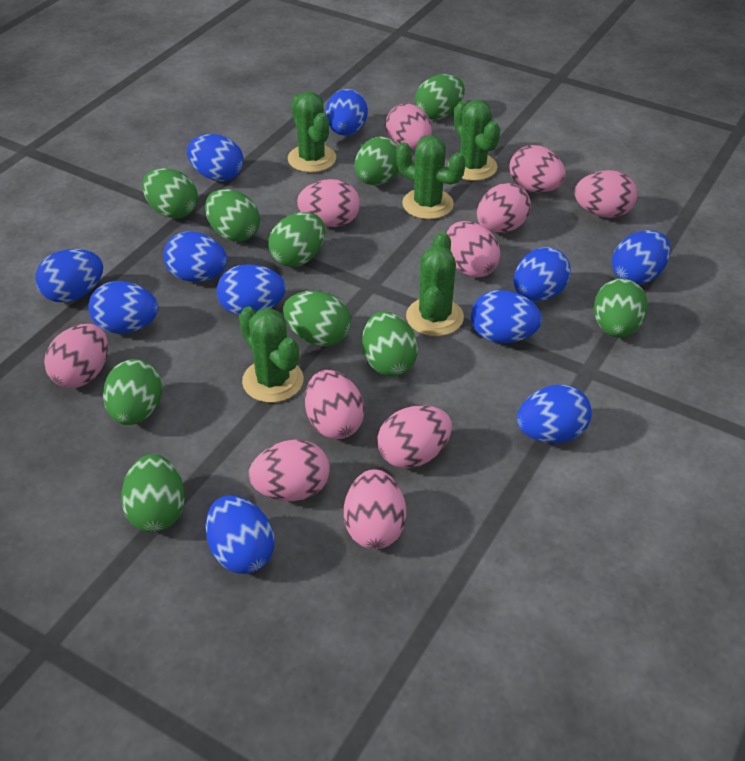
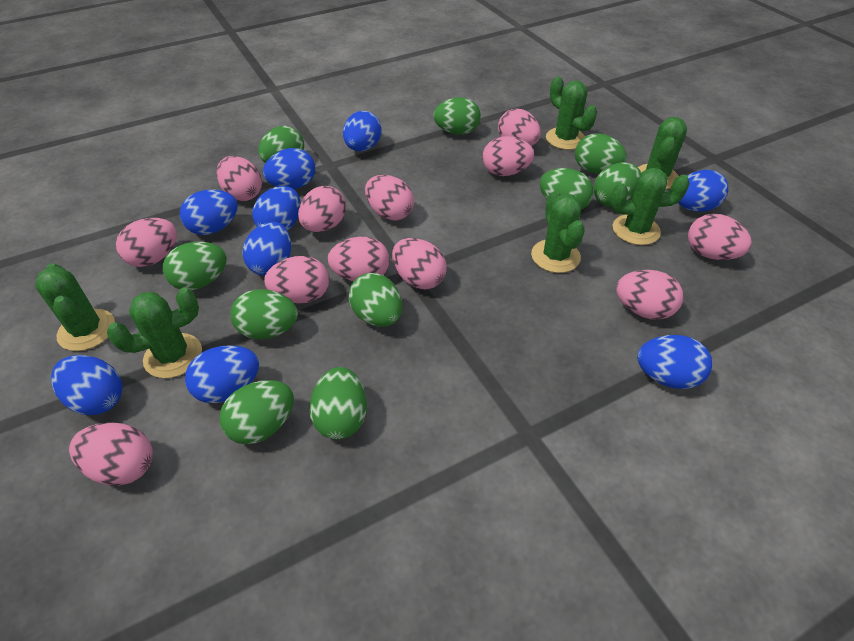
blue egg: 11 -> 9
green cactus: 5 -> 6
pink egg: 11 -> 12

